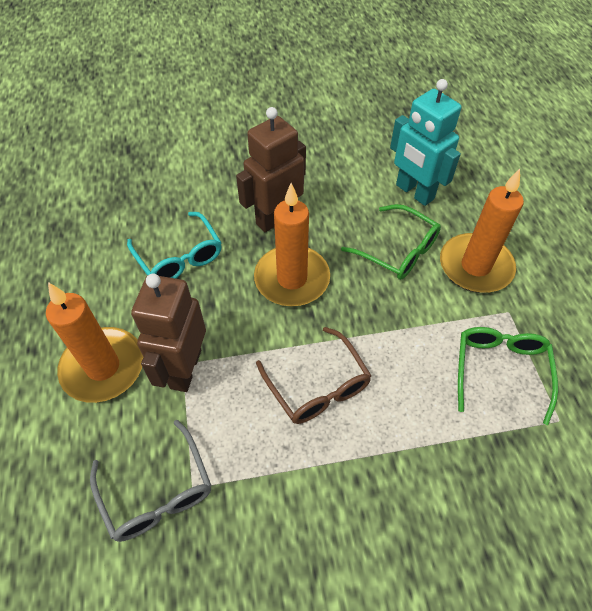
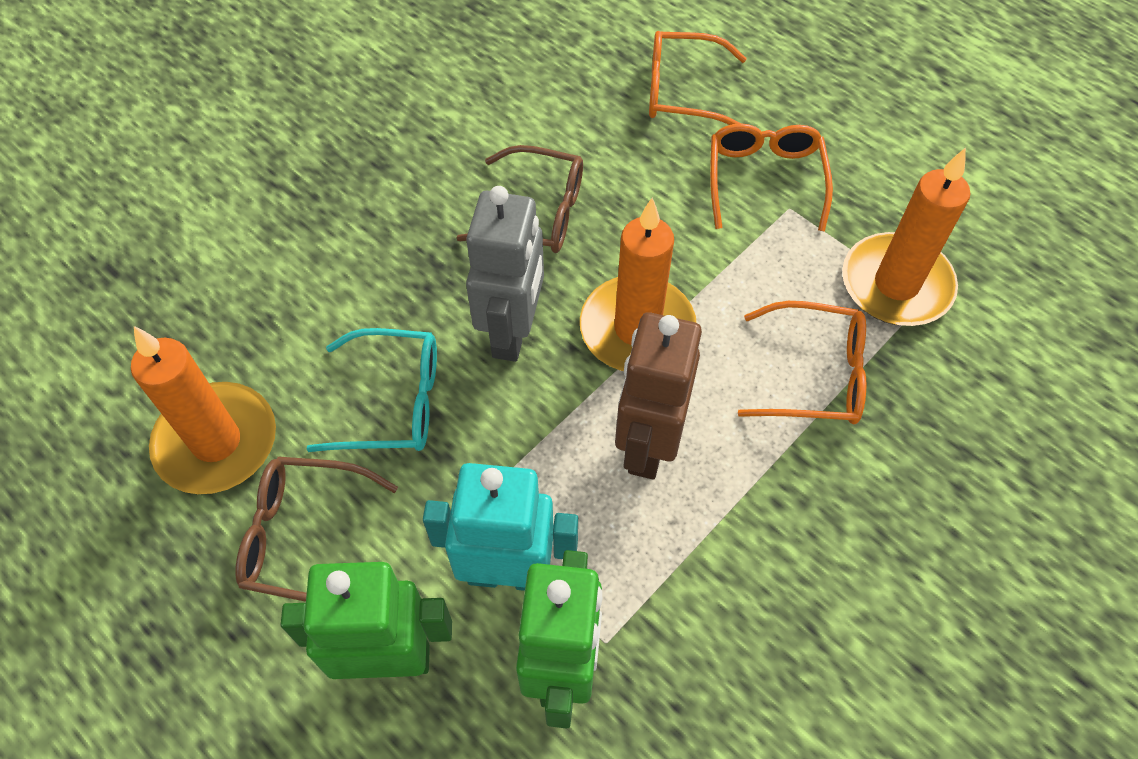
brown glasses: 1 -> 2
brown robot: 2 -> 1
green glasses: 2 -> 0
green robot: 0 -> 2
grey glasses: 1 -> 0
grey robot: 0 -> 1
orange glasses: 0 -> 3

